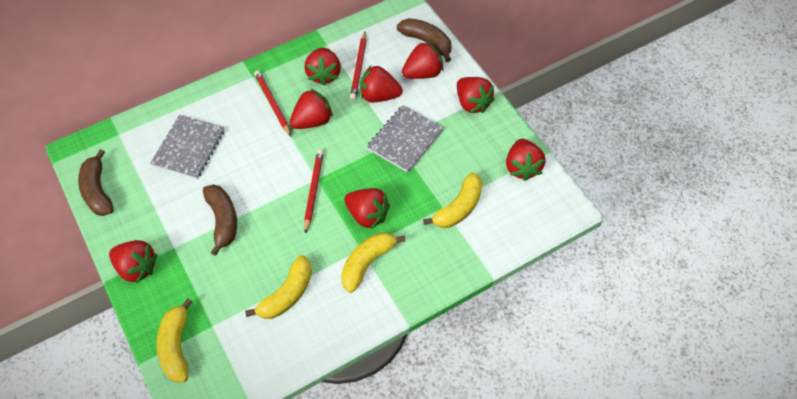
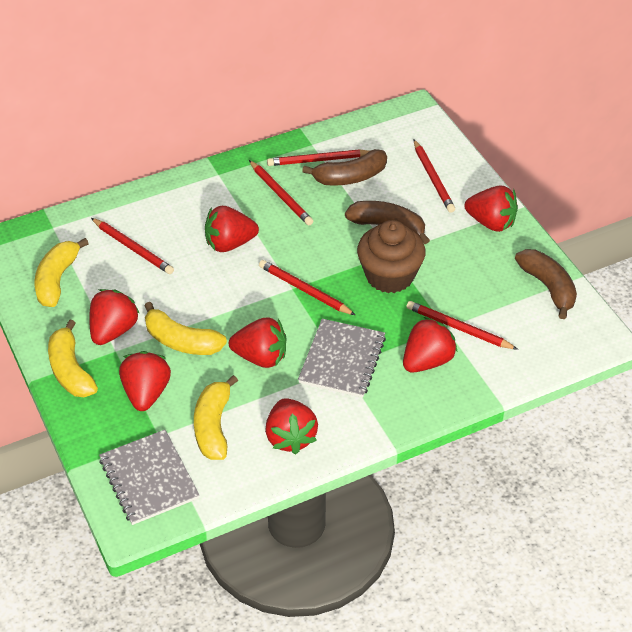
brown cupcake: 0 -> 1
red pencil: 3 -> 6
red strawberry: 8 -> 7

